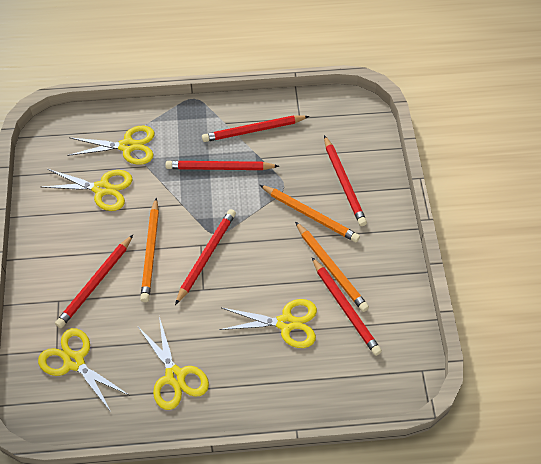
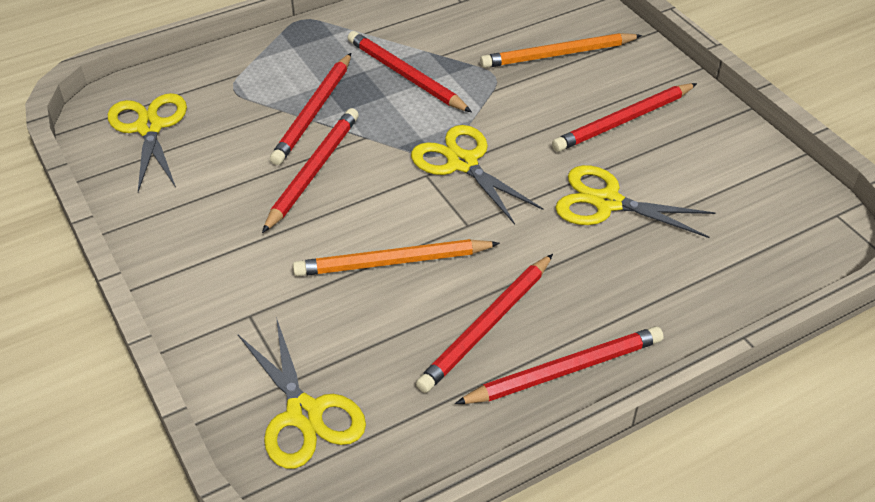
orange pencil: 3 -> 2
yellow scissors: 5 -> 4

